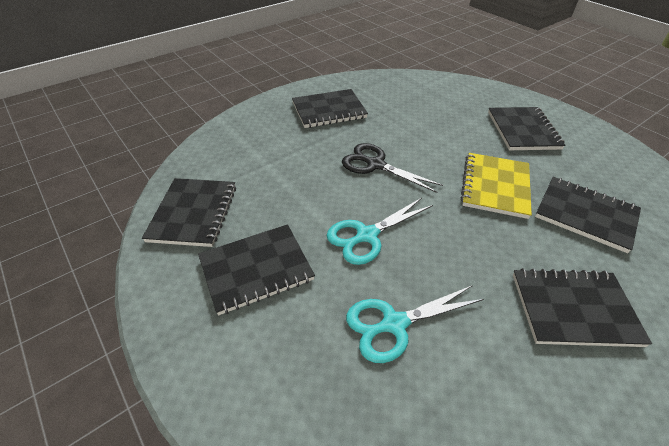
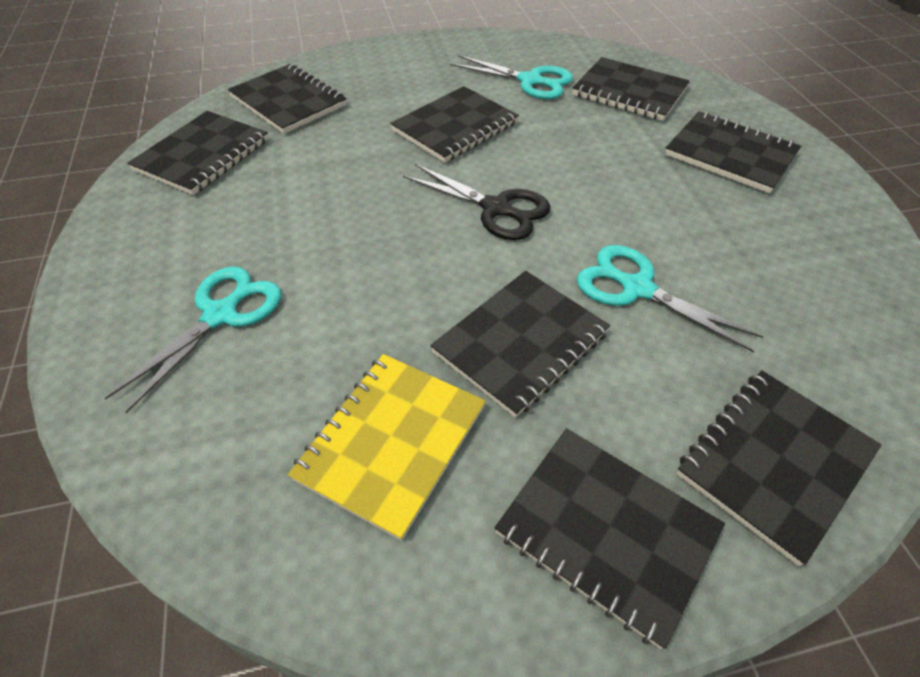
black notebook: 6 -> 8
turquoise scissors: 2 -> 3

